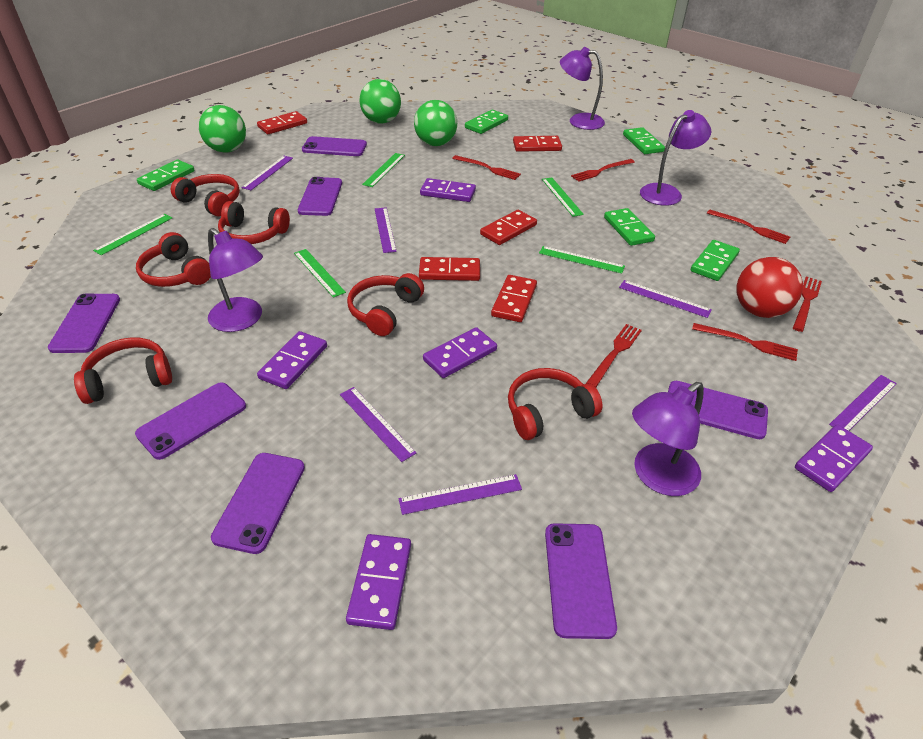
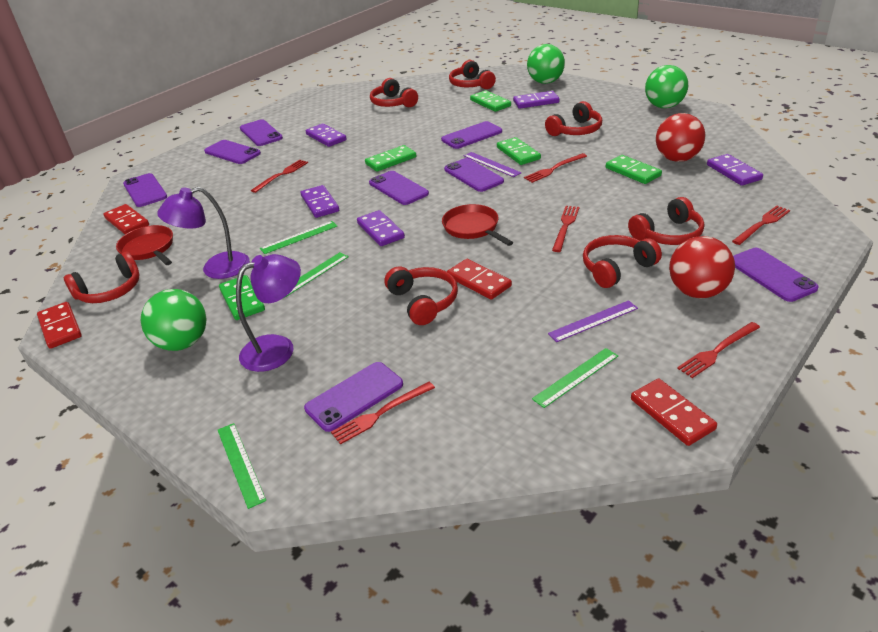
green ruler: 5 -> 4
purple lamp: 4 -> 2
purple phone: 7 -> 8
purple ruler: 6 -> 2
red ball: 1 -> 2
red domino: 5 -> 4
red headphones: 6 -> 7
red pan: 0 -> 2

